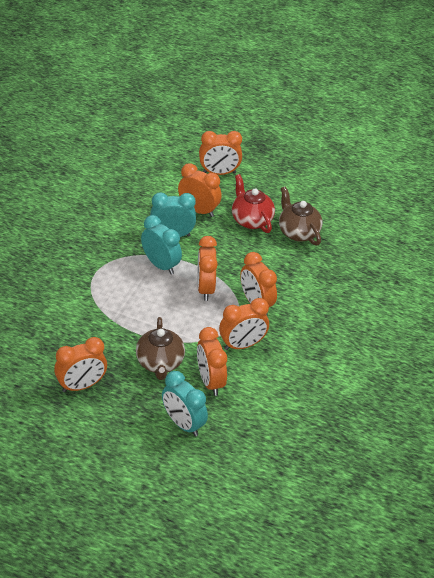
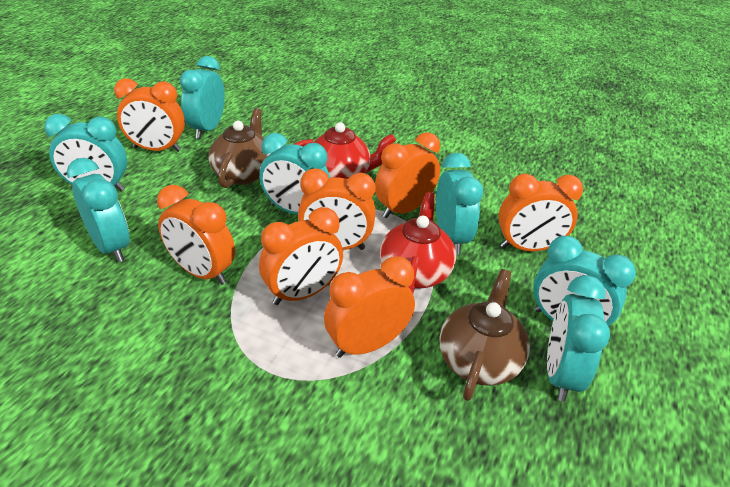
red teapot: 1 -> 2
turquoise clock: 3 -> 7

